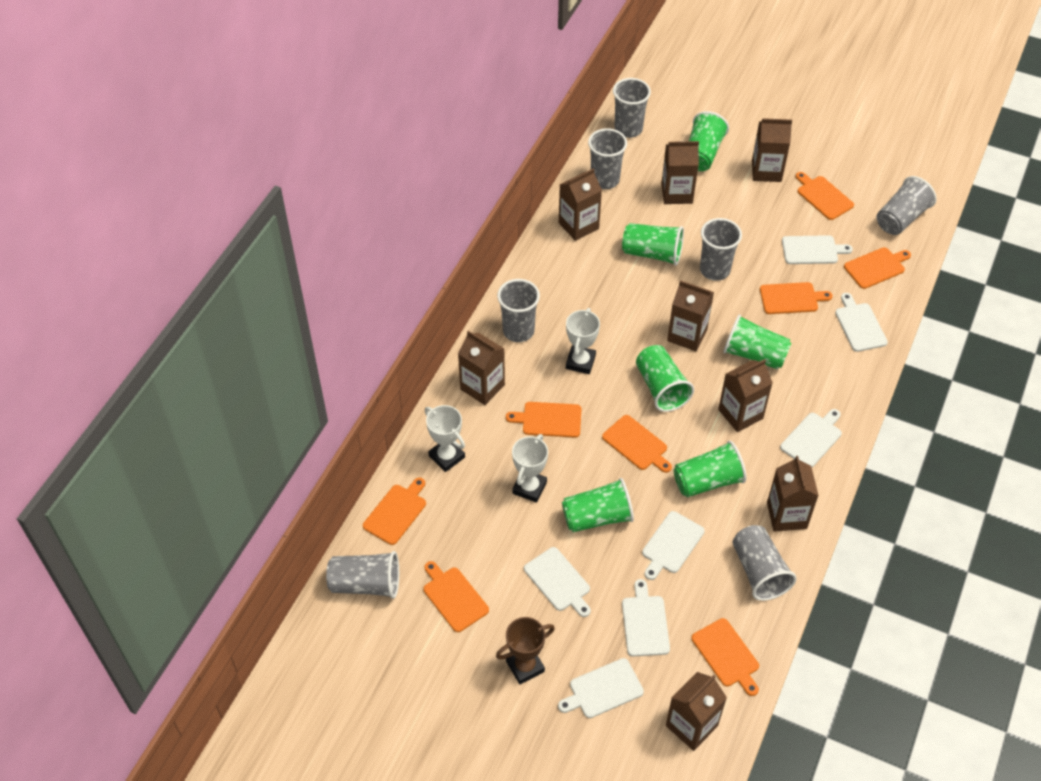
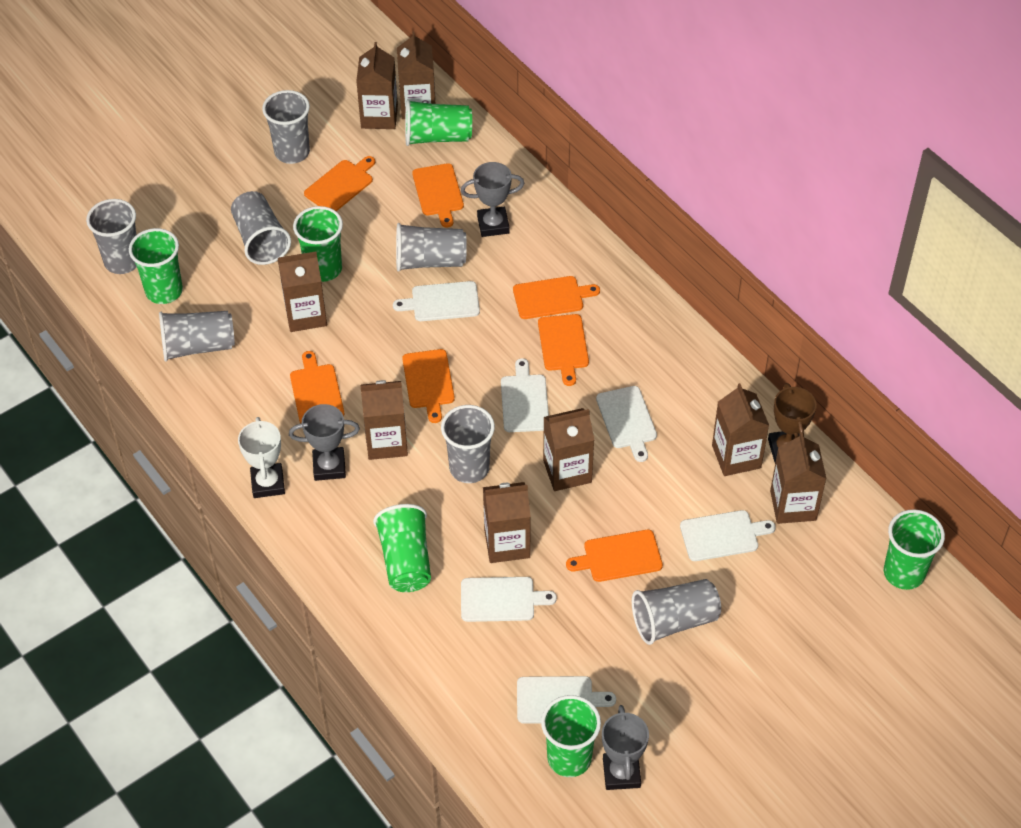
grey trophy: 0 -> 3
orange cutting board: 8 -> 7
white cutting board: 7 -> 6
white trophy: 3 -> 1

